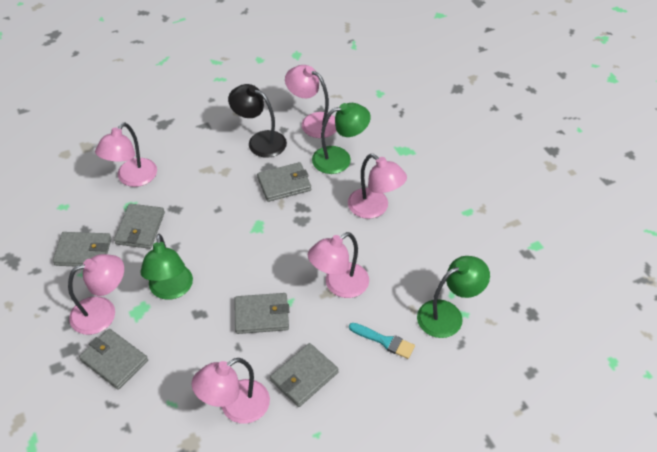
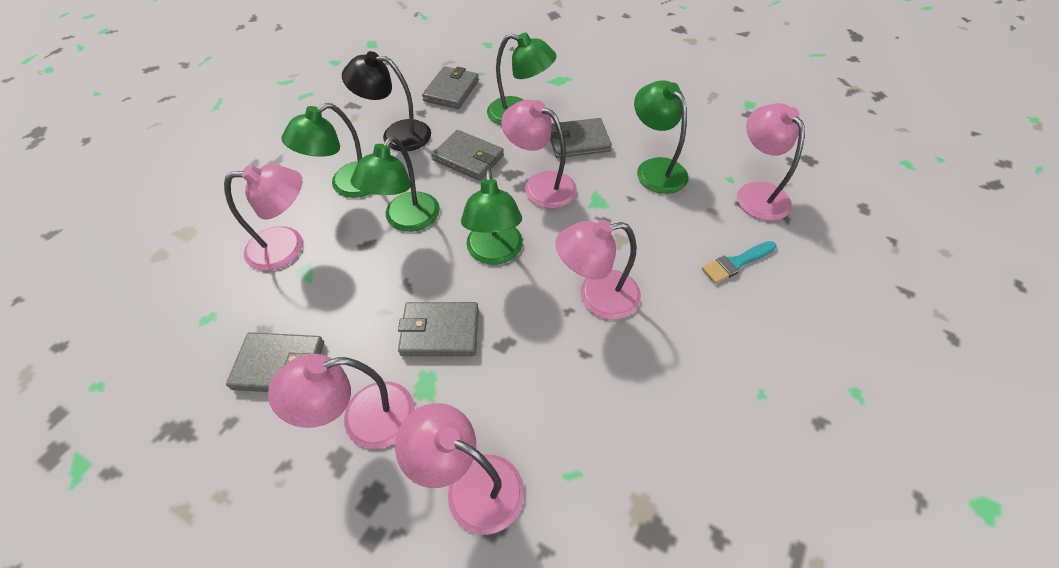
green lamp: 3 -> 5
grey wallet: 6 -> 5

